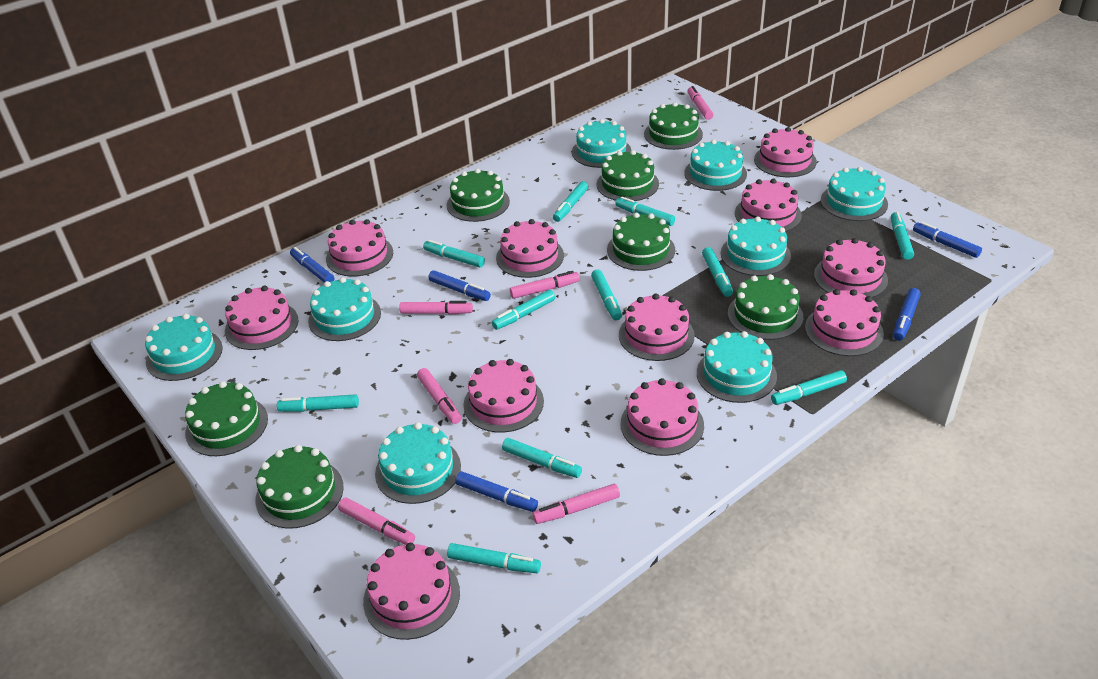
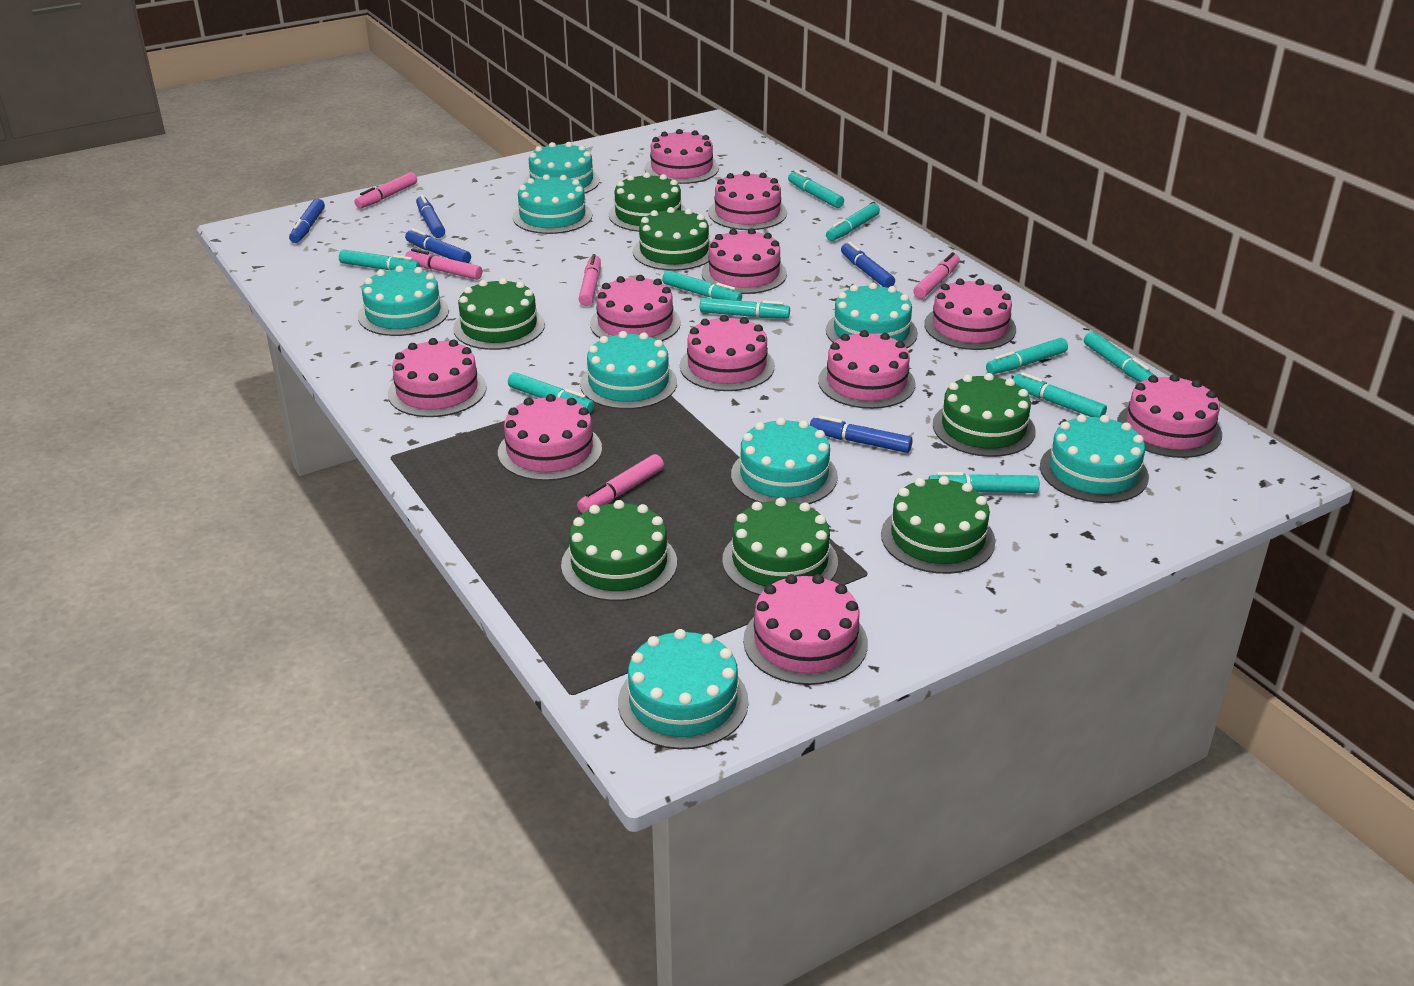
pink marker: 6 -> 5
turquoise marker: 11 -> 10

